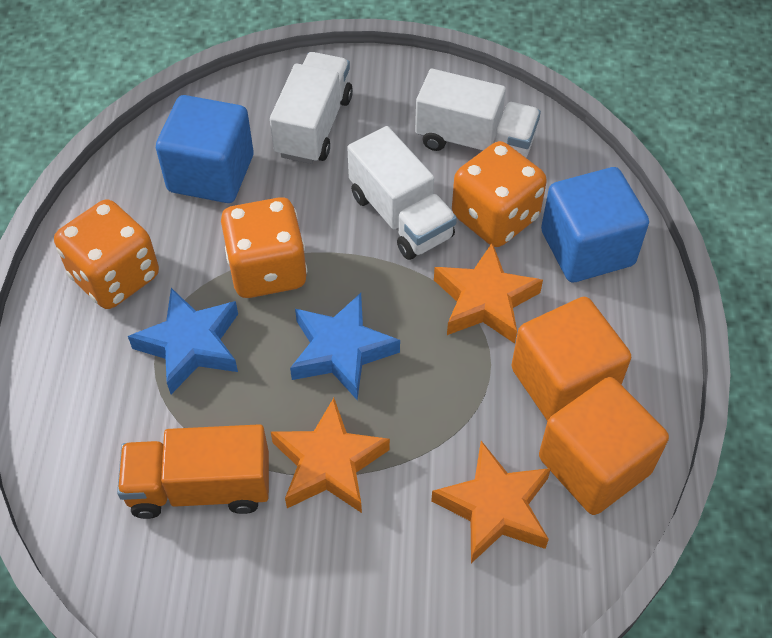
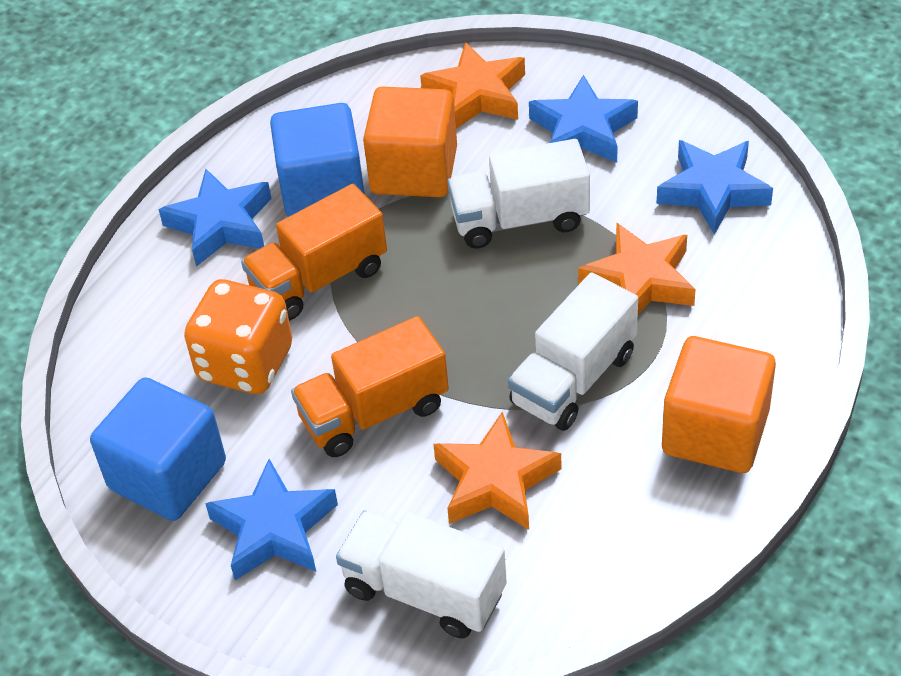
blue star: 2 -> 4
orange dice: 3 -> 1
orange truck: 1 -> 2

